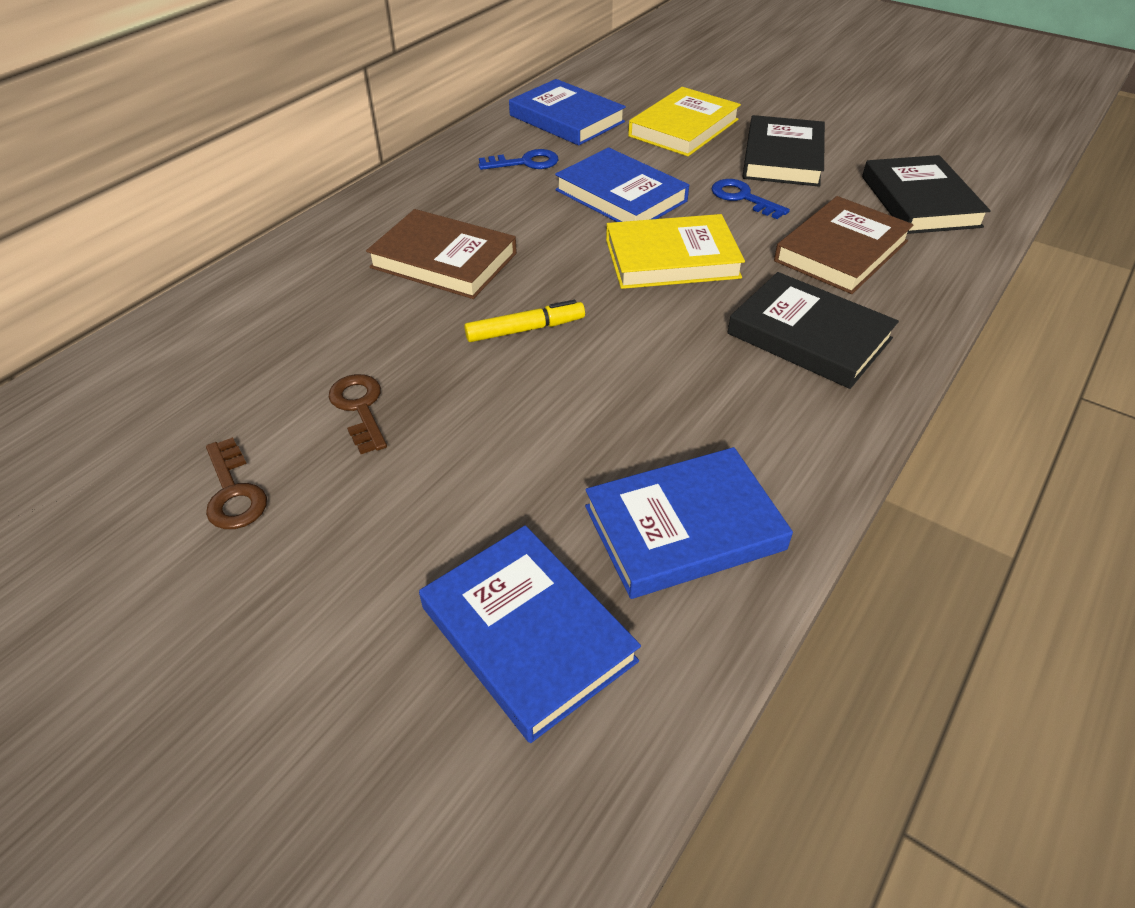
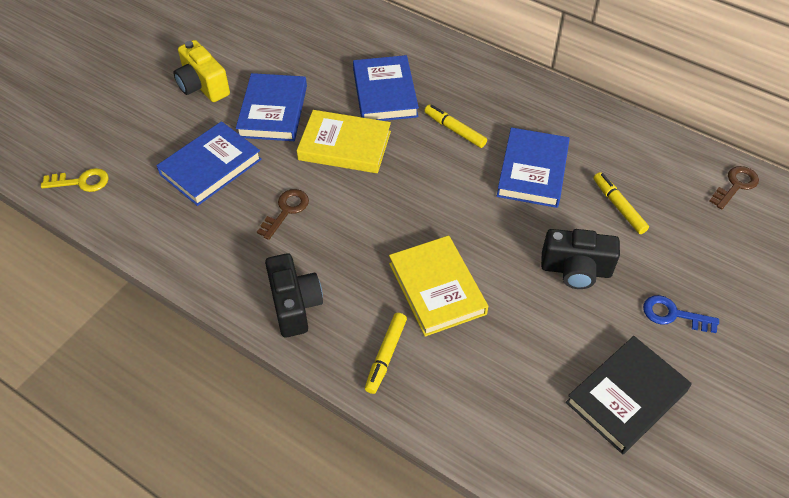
black book: 3 -> 1
black camera: 0 -> 2
blue key: 2 -> 1
brown book: 2 -> 0
yellow camera: 0 -> 1
yellow key: 0 -> 1
yellow marker: 1 -> 3

